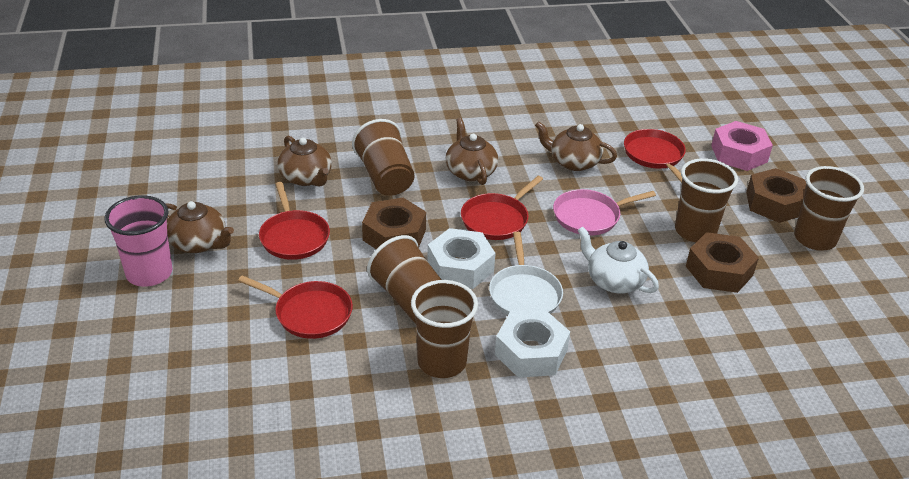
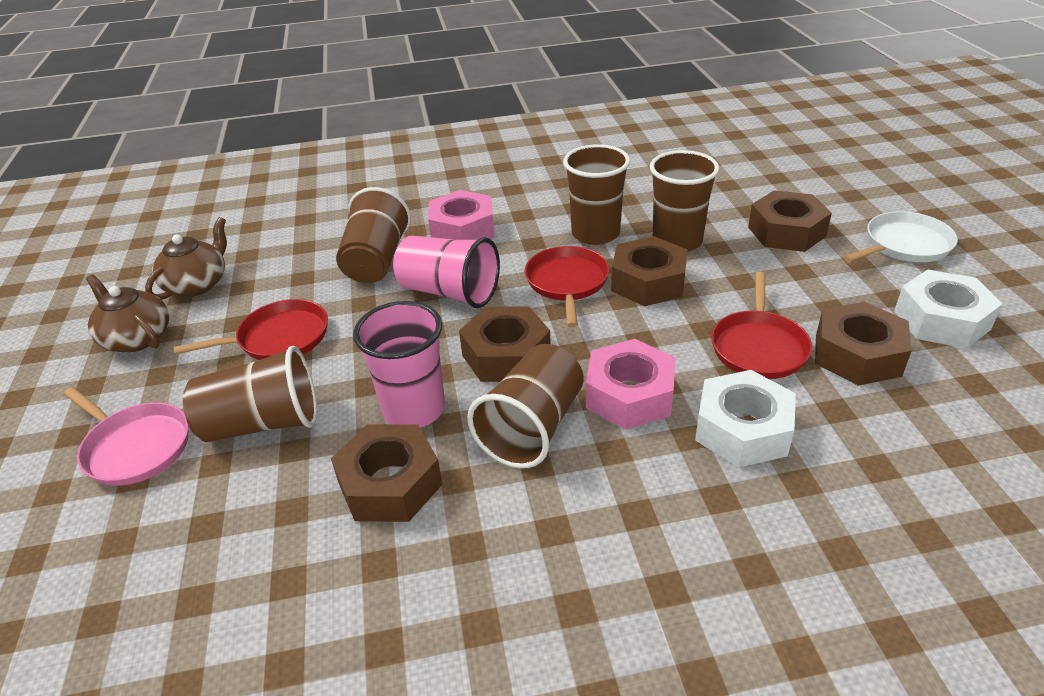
brown nut: 3 -> 5
brown teapot: 4 -> 2
pink cup: 1 -> 2
pink nut: 1 -> 2
red pan: 4 -> 3
white teapot: 1 -> 0

